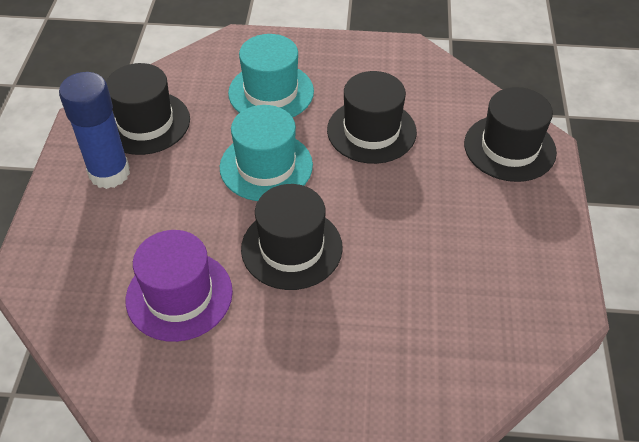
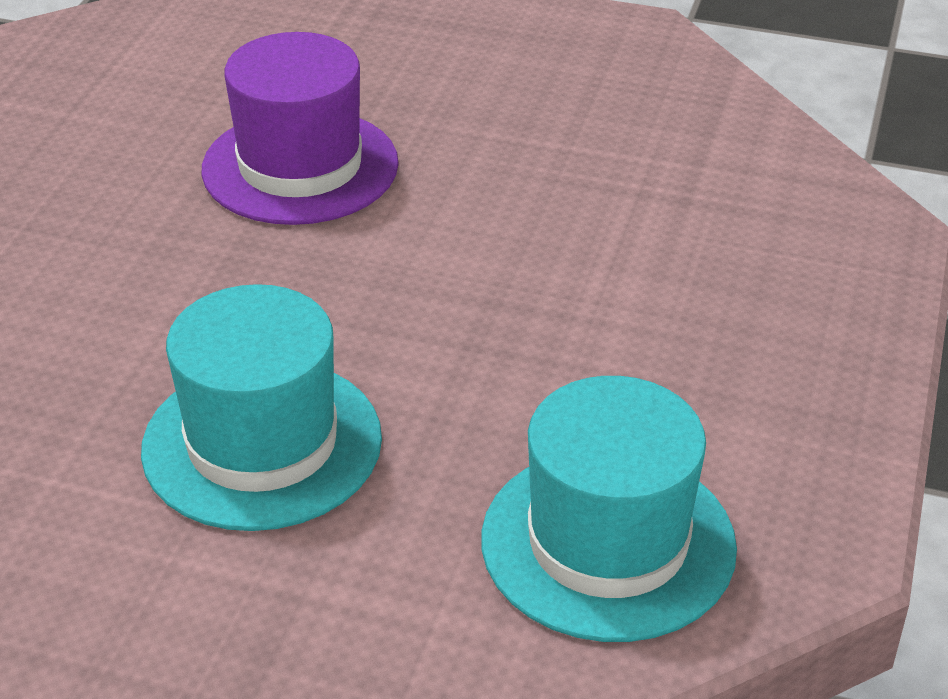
black hat: 4 -> 0
blue glue stick: 1 -> 0

